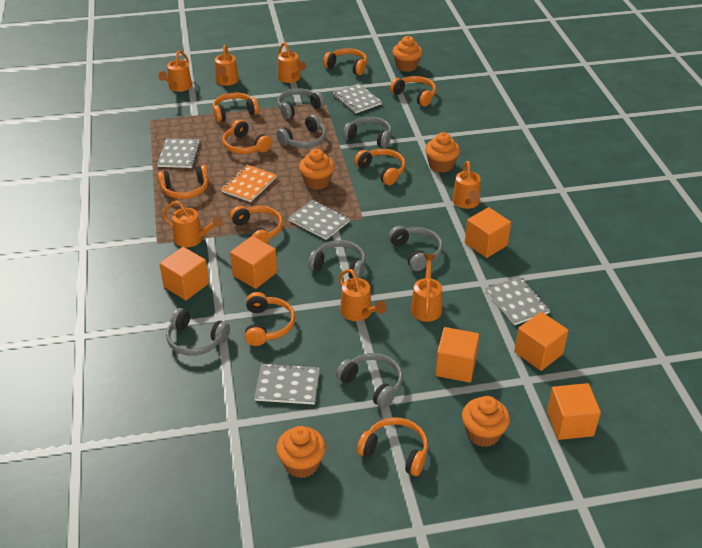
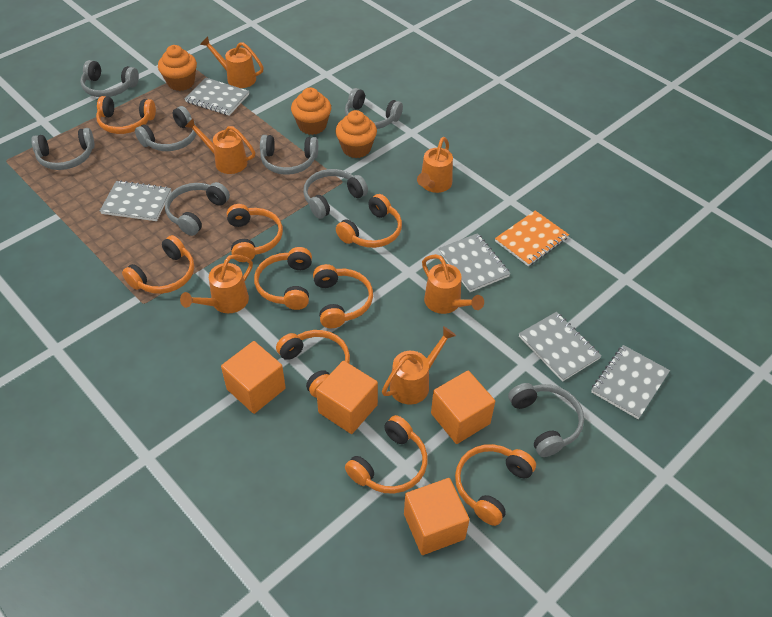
grey headphones: 7 -> 8
orange cube: 6 -> 4
orange cupcake: 5 -> 3
orange watering can: 7 -> 6

